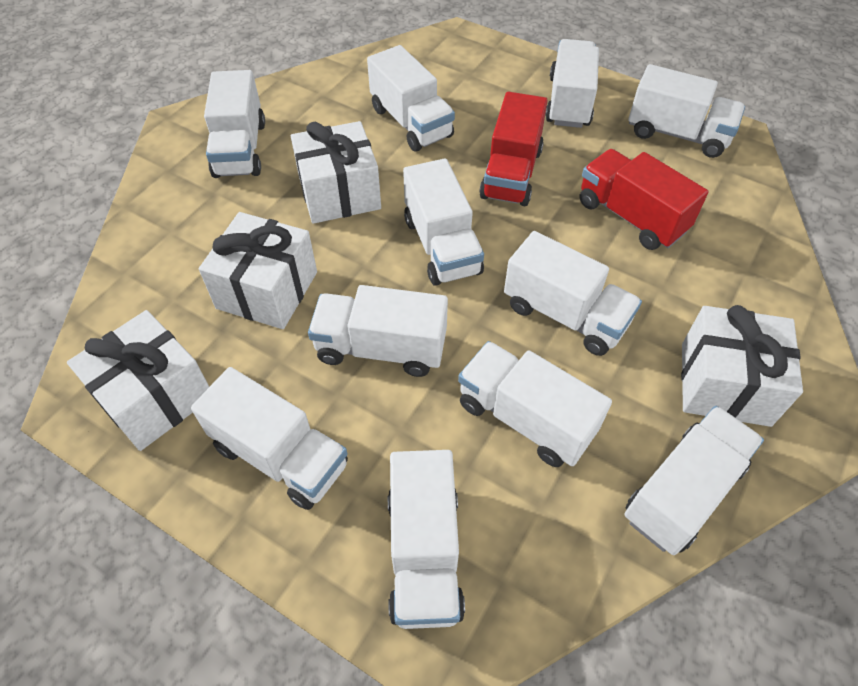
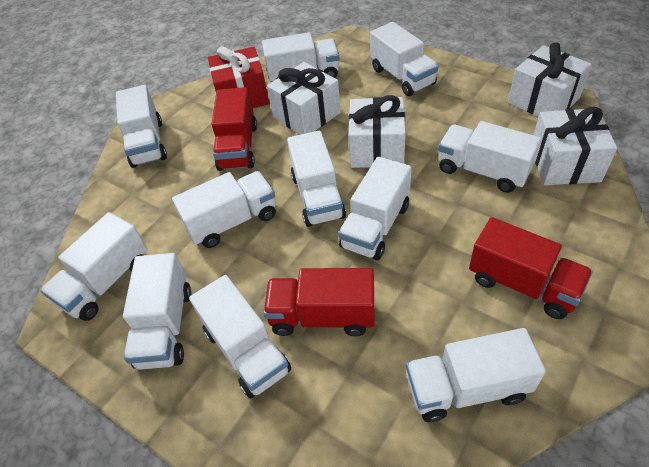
red gift: 0 -> 1
red truck: 2 -> 3

